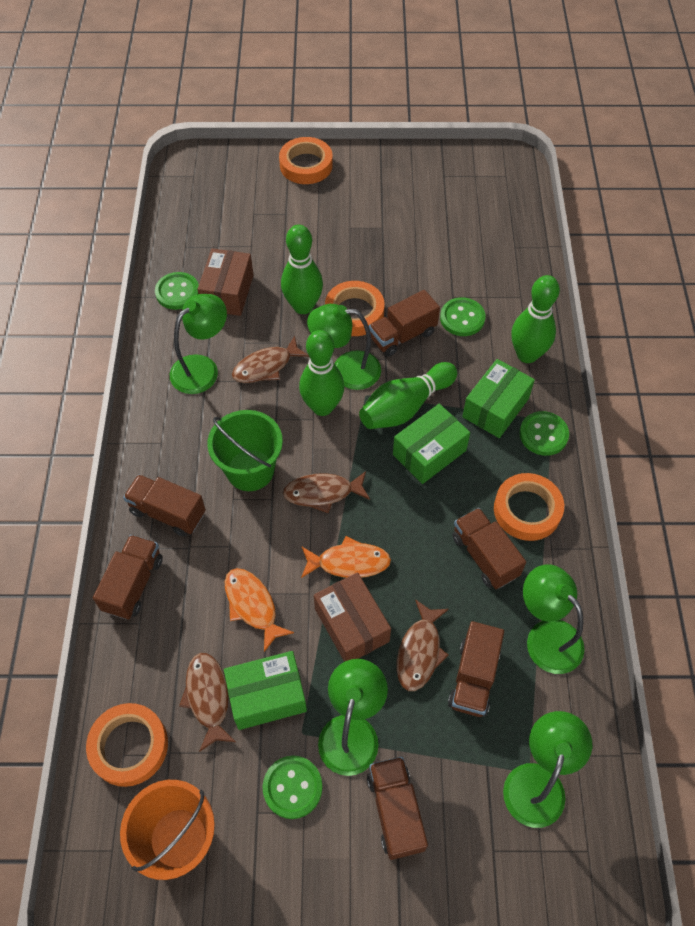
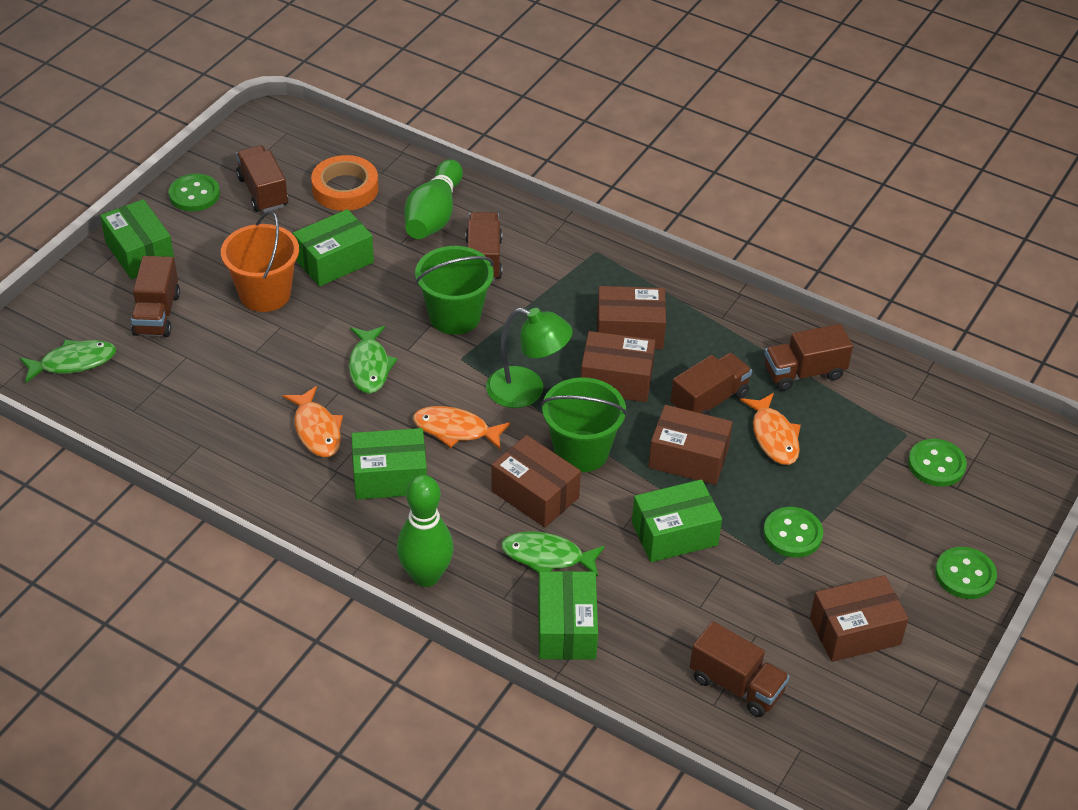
brown box: 2 -> 5
brown fish: 4 -> 0
green bowling pin: 4 -> 2
green box: 3 -> 5
green bucket: 1 -> 2
green fish: 0 -> 3
green lamp: 5 -> 1
orange fish: 2 -> 3
orange tape: 4 -> 1

